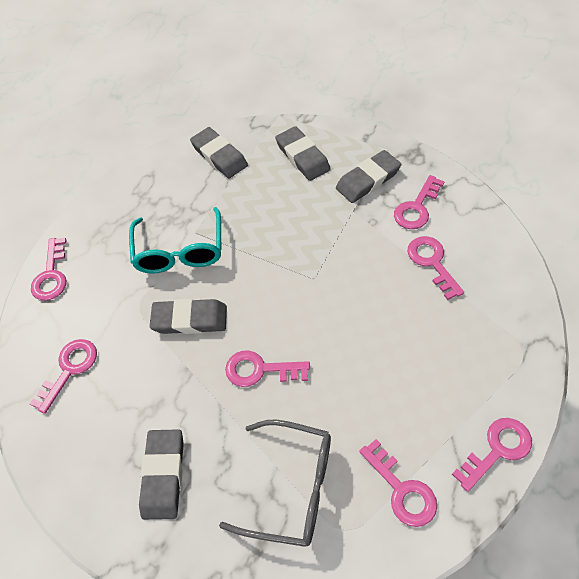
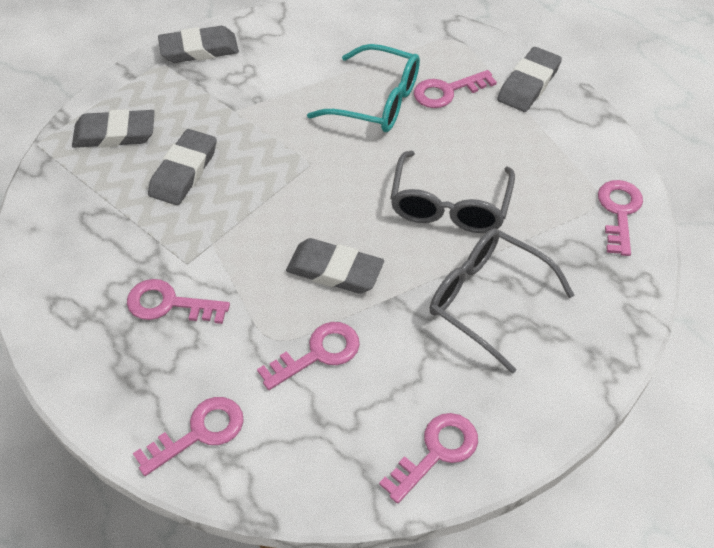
grey glasses: 1 -> 2
pink key: 7 -> 6

